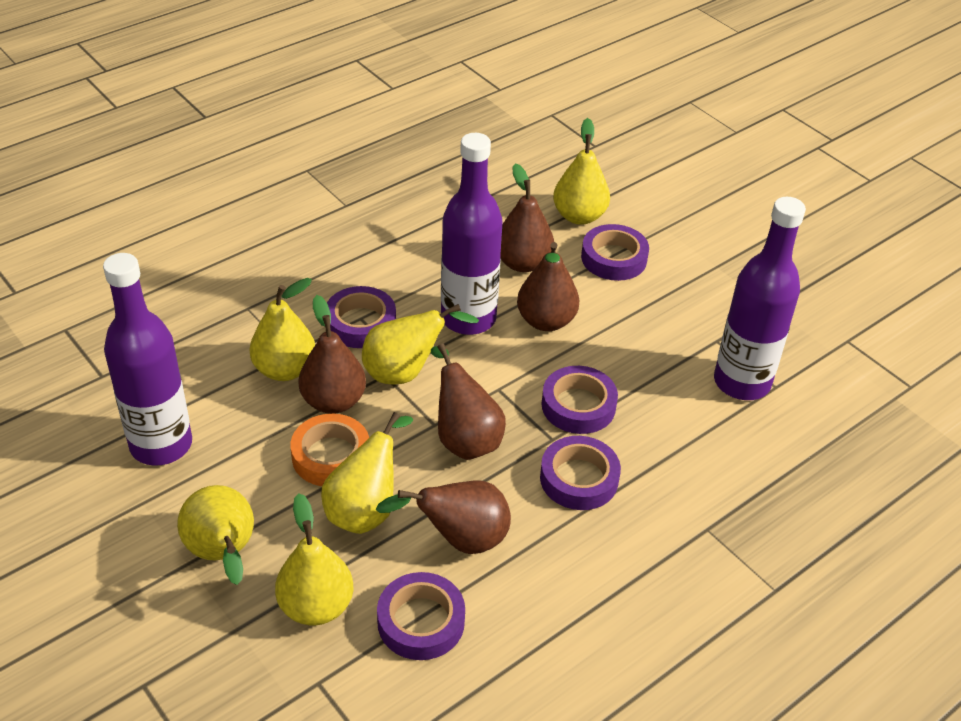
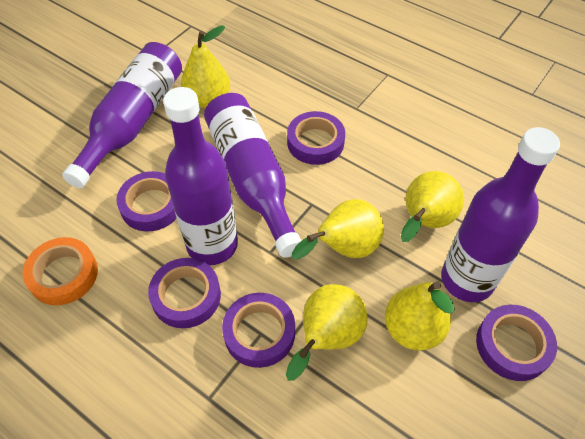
brown pear: 5 -> 0
purple bottle: 3 -> 4
yellow pear: 6 -> 5

